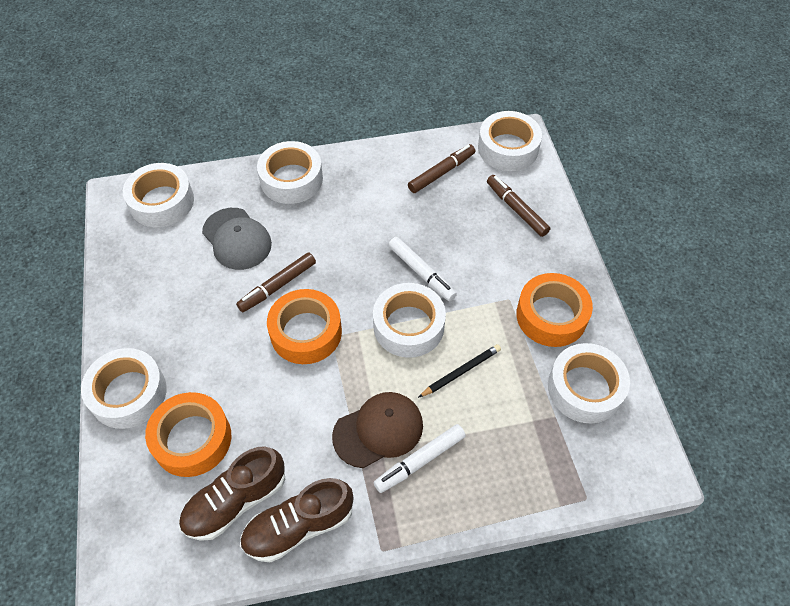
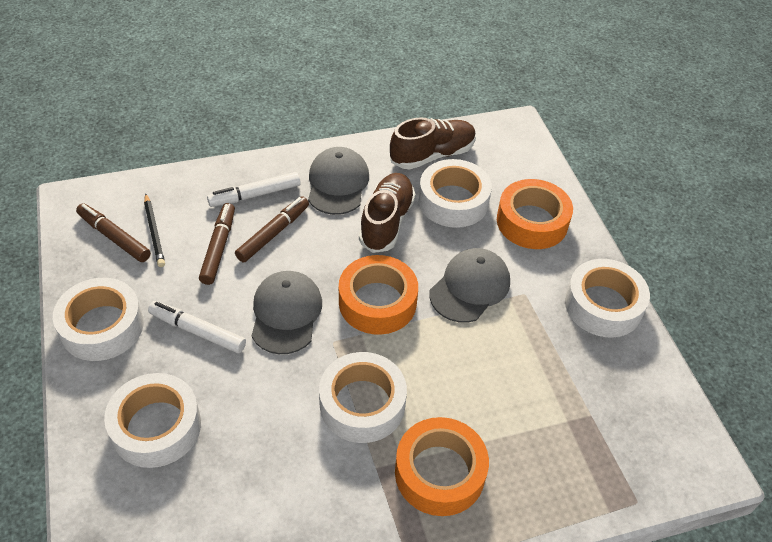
brown cap: 1 -> 0
grey cap: 1 -> 3
white tape: 6 -> 5

